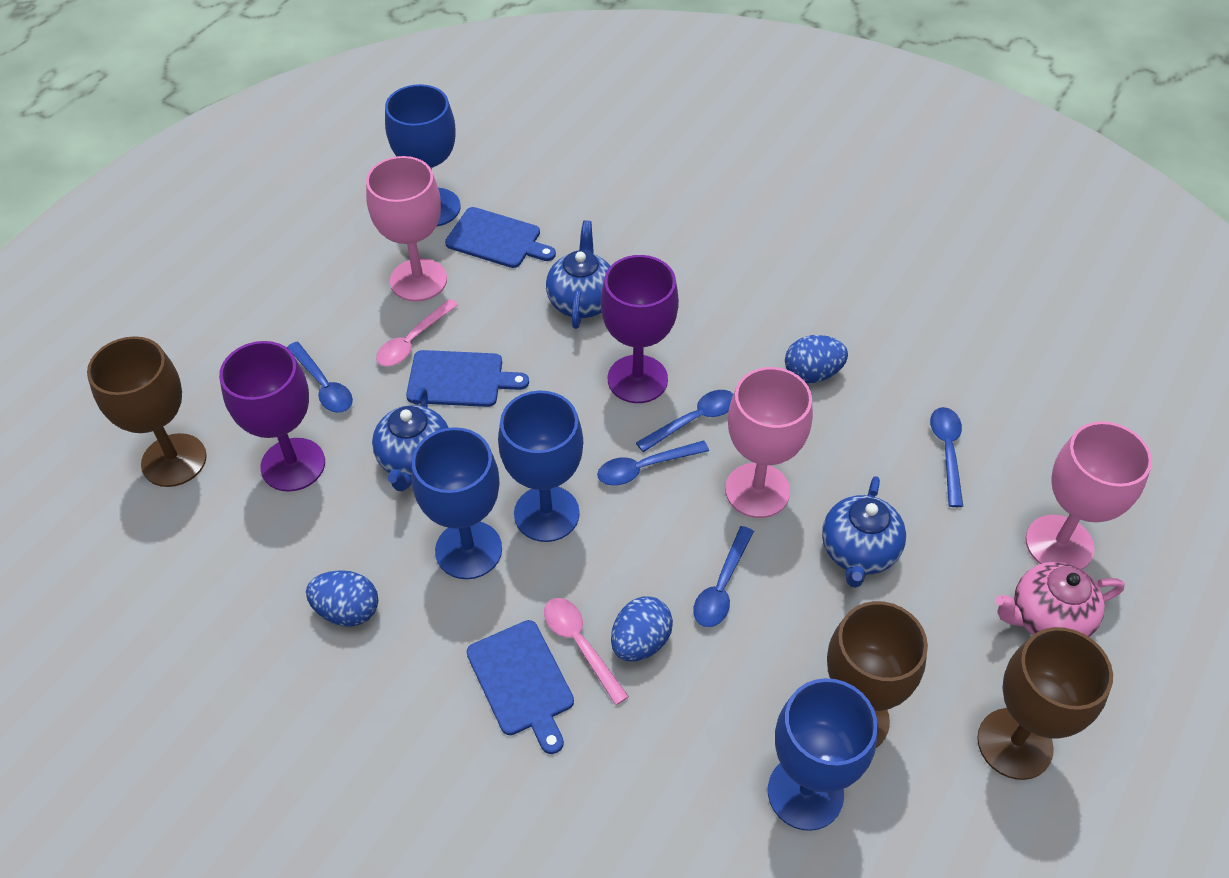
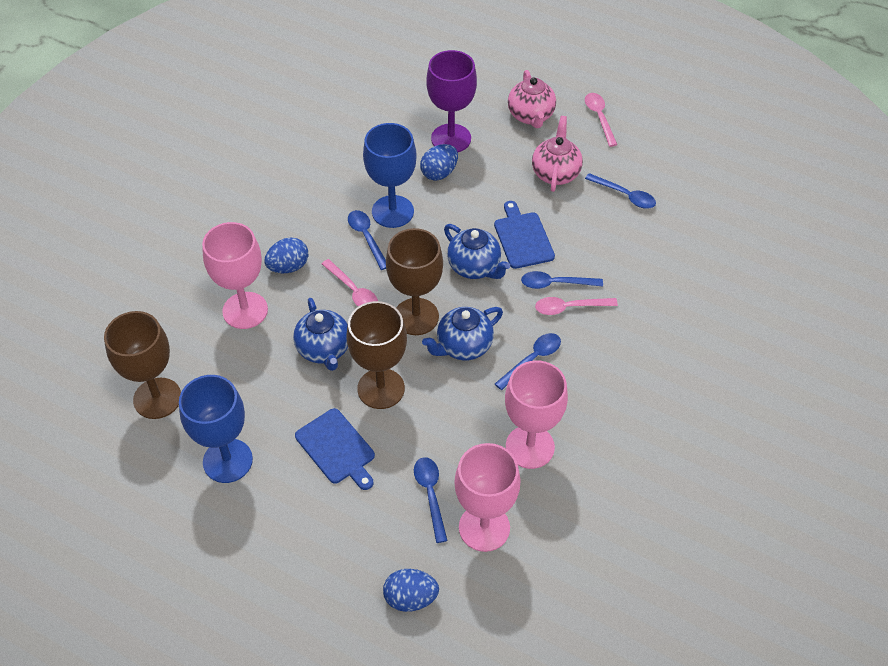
blue cutting board: 3 -> 2
blue goblet: 4 -> 2
pink spoon: 2 -> 3
pink teapot: 1 -> 2
purple goblet: 2 -> 1

